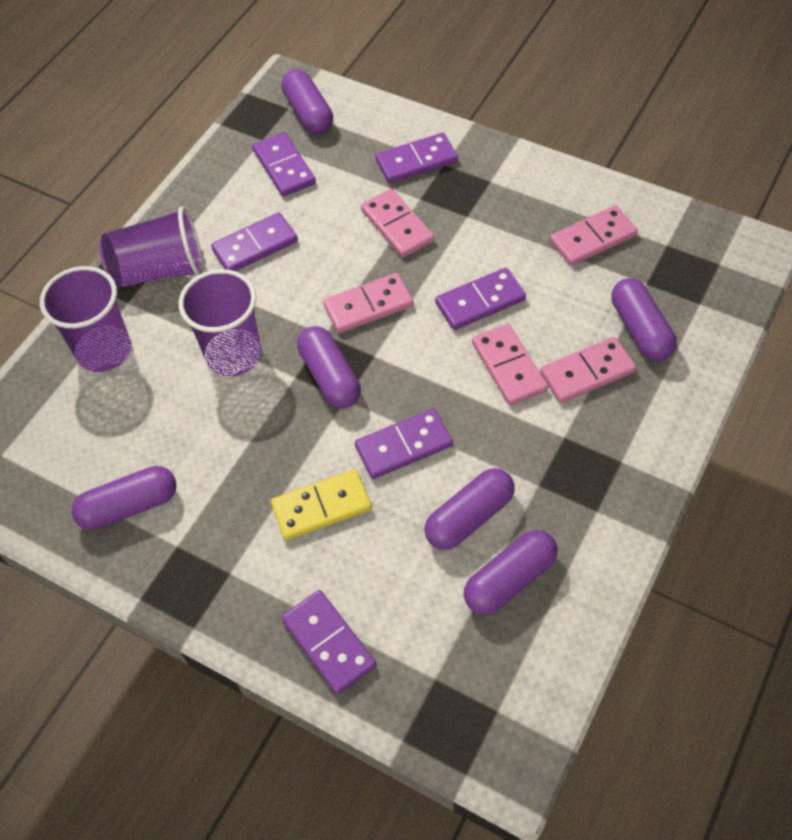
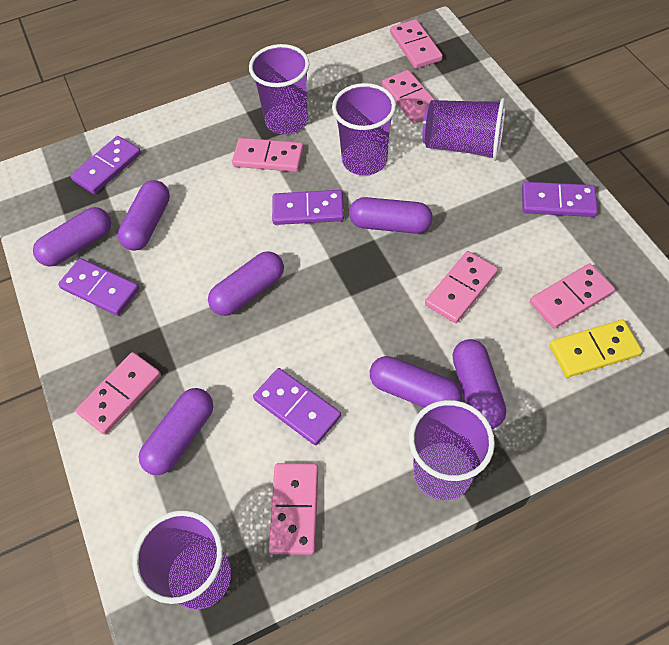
pink domino: 5 -> 7
purple capsule: 6 -> 7
purple cup: 3 -> 5
purple domino: 6 -> 5

